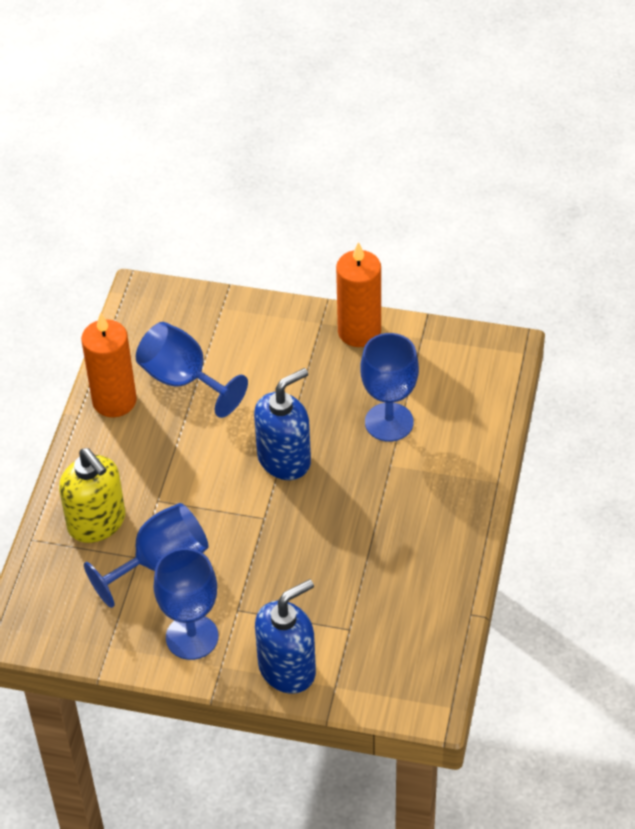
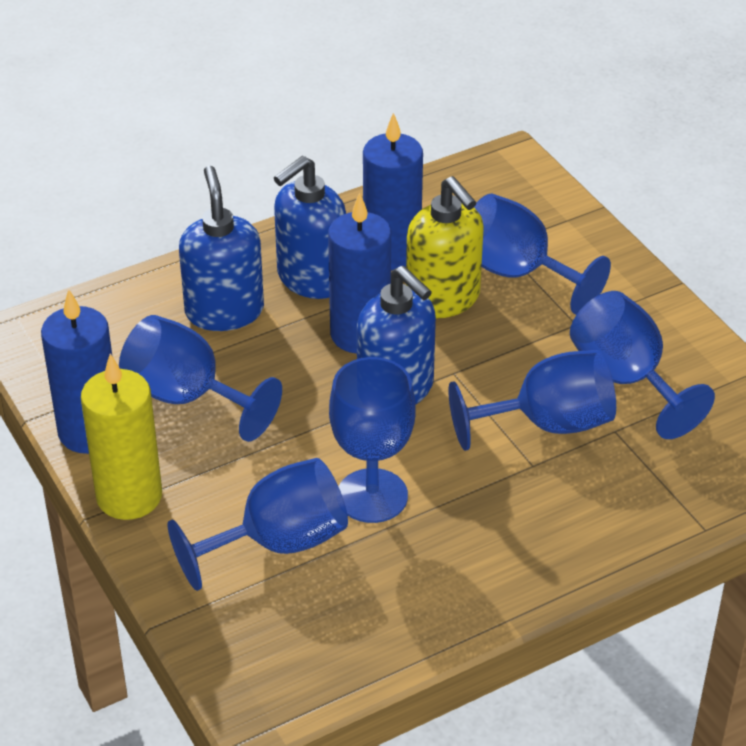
blue candle: 0 -> 3
blue goblet: 4 -> 6
blue soap dispenser: 2 -> 3
orange candle: 2 -> 0
yellow candle: 0 -> 1

